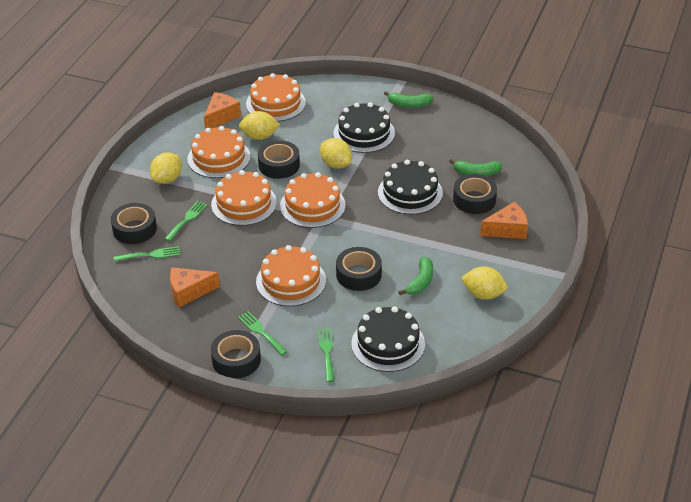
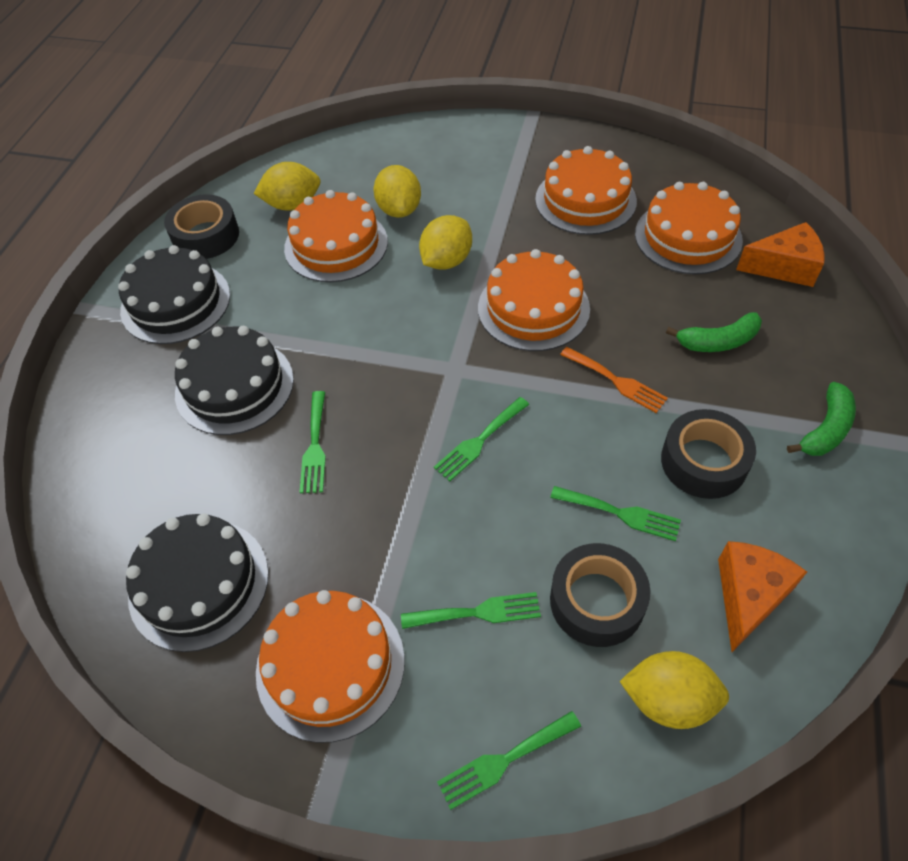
black tape: 5 -> 3
green banana: 3 -> 2
green fork: 4 -> 5
orange cheese: 3 -> 2
orange fork: 0 -> 1

